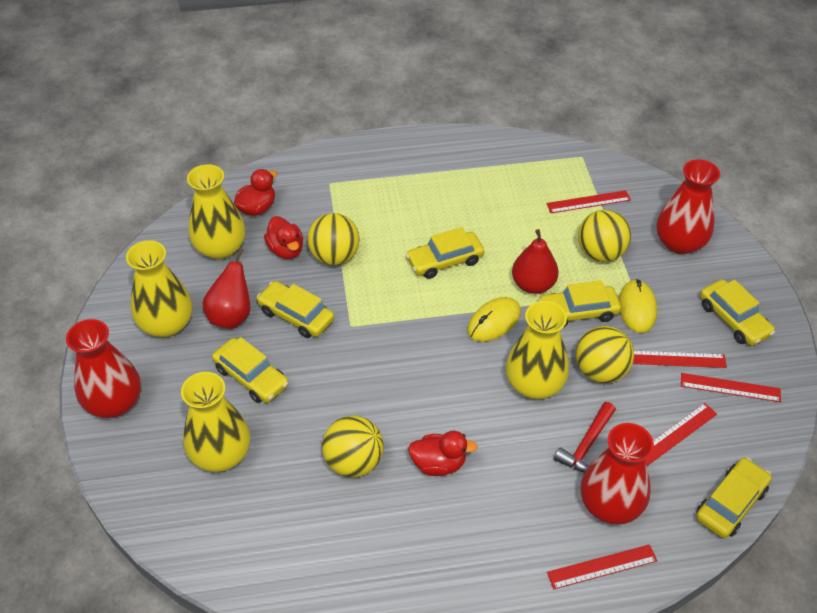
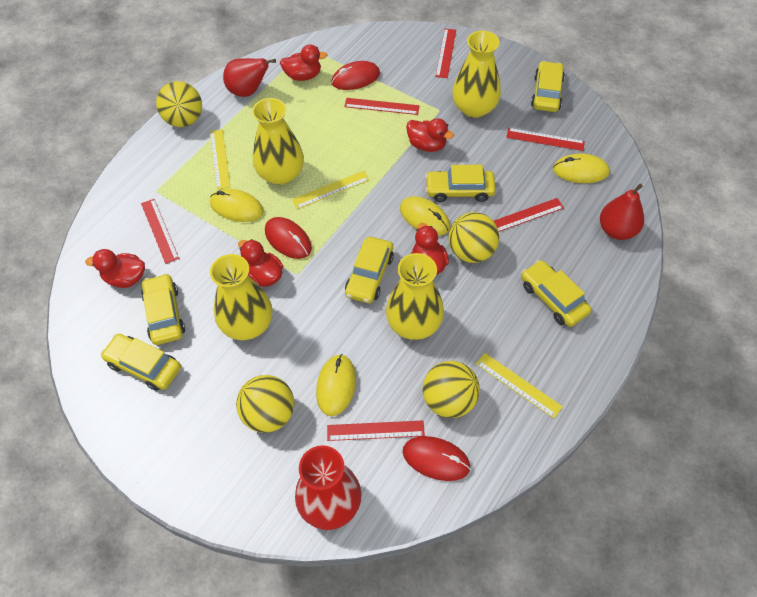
red duck: 3 -> 5
red hammer: 1 -> 0
red mouse: 0 -> 3
red ruler: 5 -> 6
red vase: 3 -> 1
yellow mouse: 2 -> 4
yellow ruler: 0 -> 3

